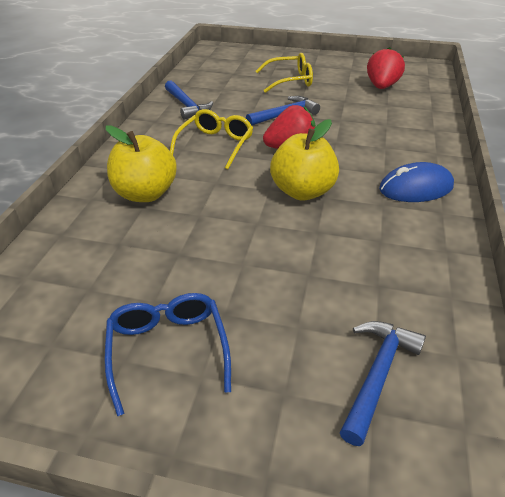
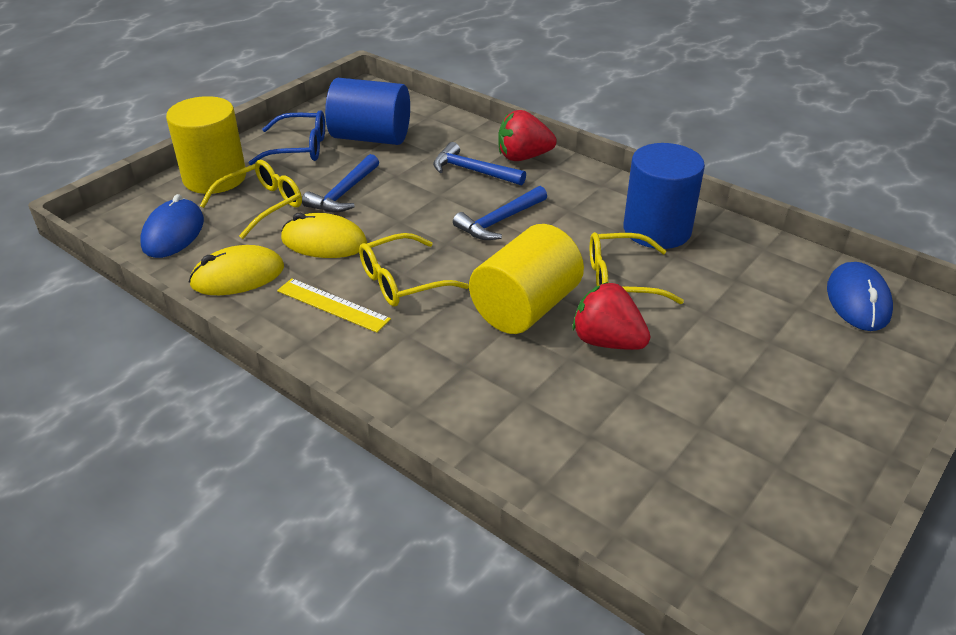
blue cylinder: 0 -> 2
blue mouse: 1 -> 2
yellow apple: 2 -> 0
yellow cylinder: 0 -> 2
yellow glasses: 2 -> 3
yellow mouse: 0 -> 2
yellow ruler: 0 -> 1

